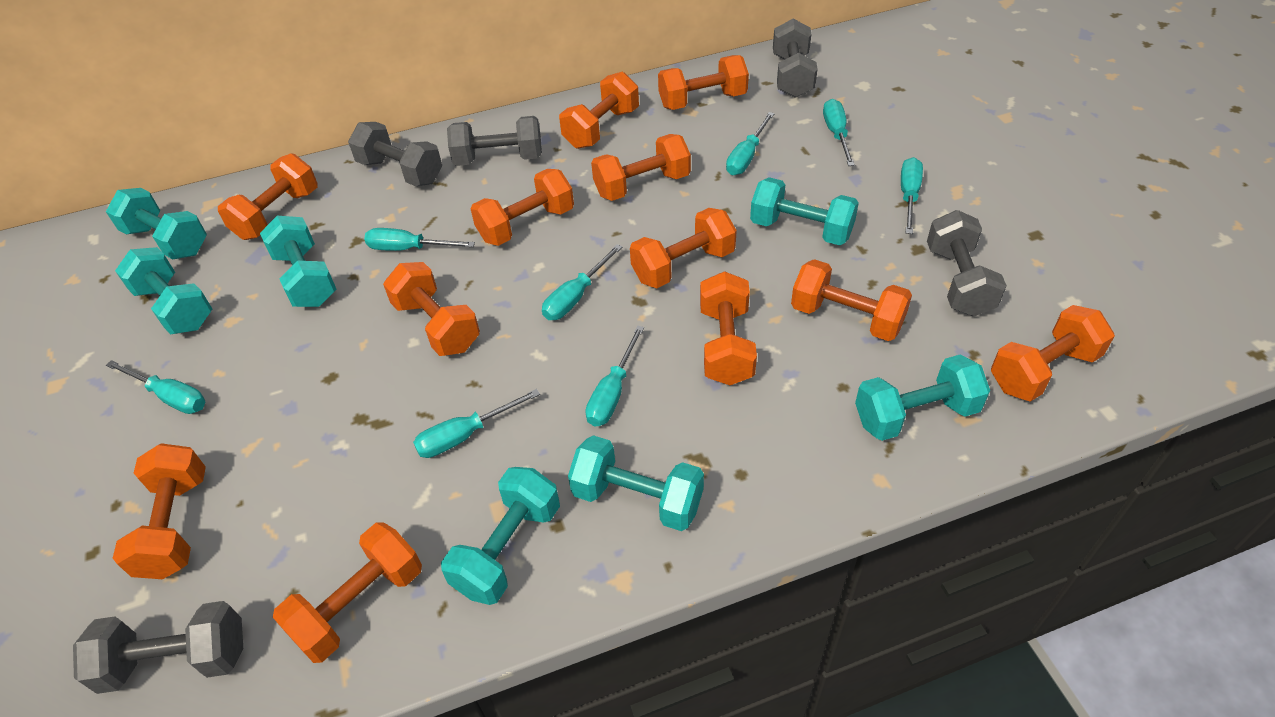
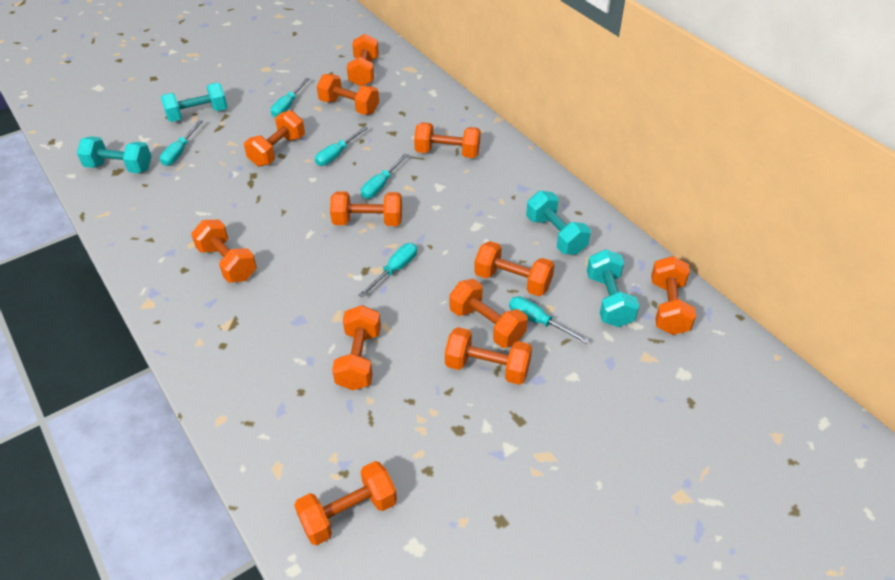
grey dumbbell: 5 -> 0
turquoise dumbbell: 7 -> 4
turquoise screwdriver: 8 -> 6

